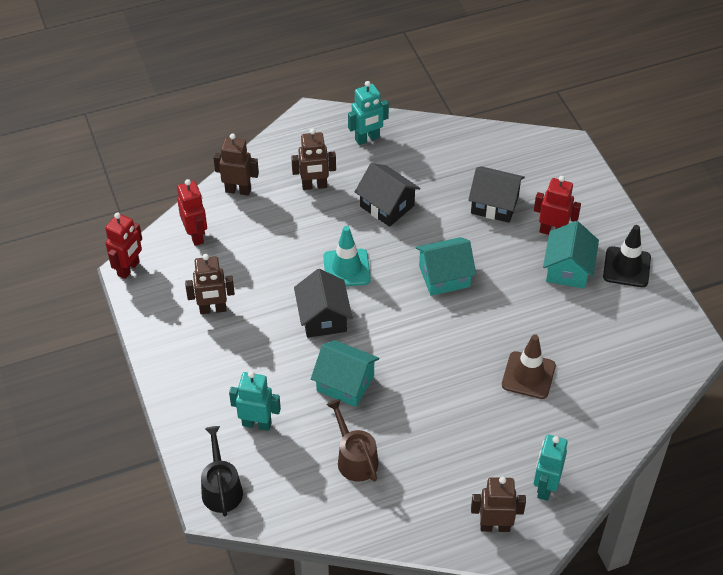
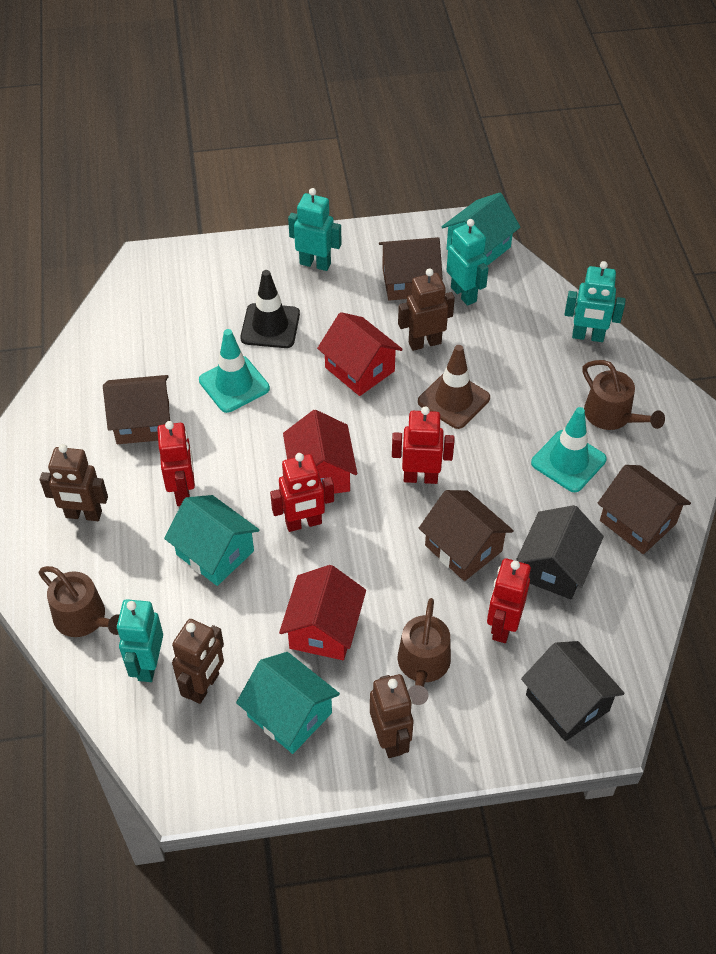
black house: 3 -> 2
black watering can: 1 -> 0
brown house: 0 -> 4
brown watering can: 1 -> 3
red house: 0 -> 3
red robot: 3 -> 4
turquoise robot: 3 -> 4
turquoise traffic cone: 1 -> 2

